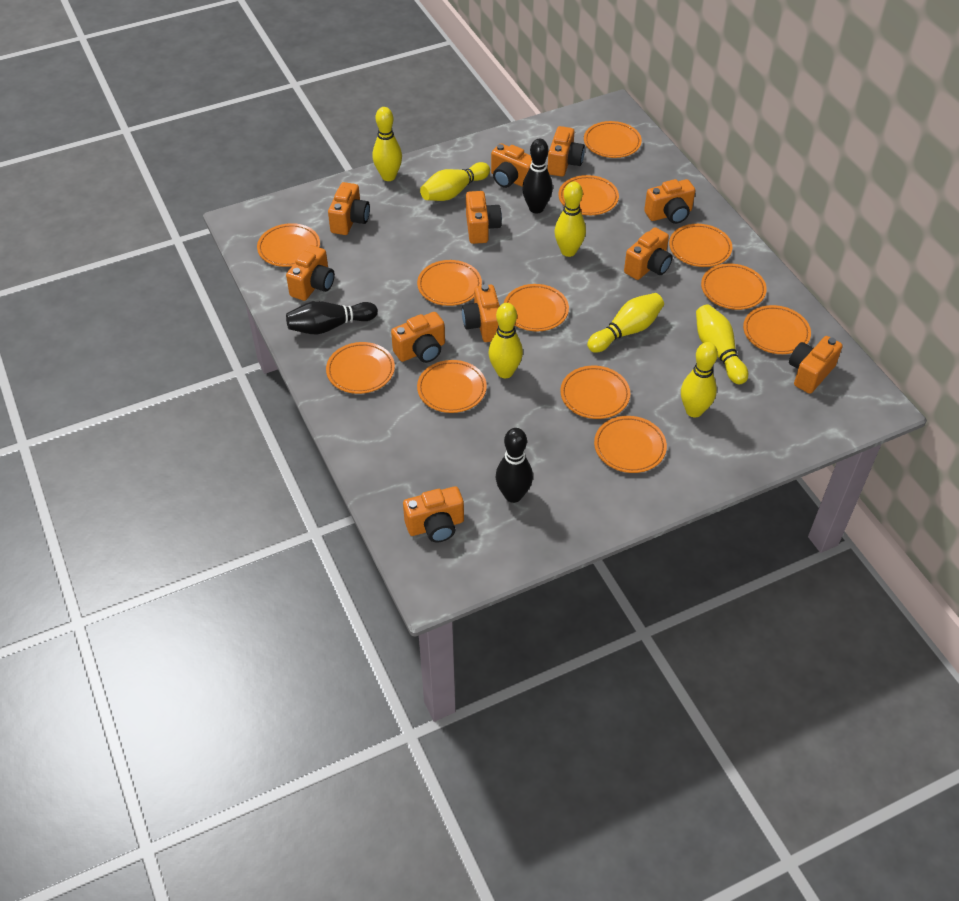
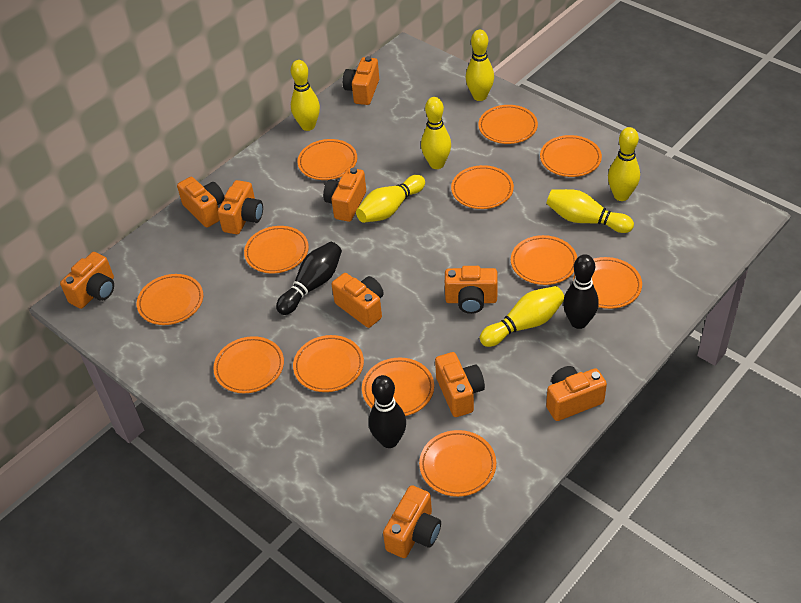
orange camera: 11 -> 10

